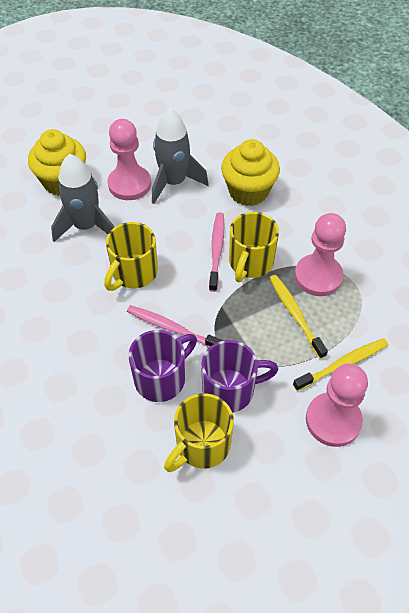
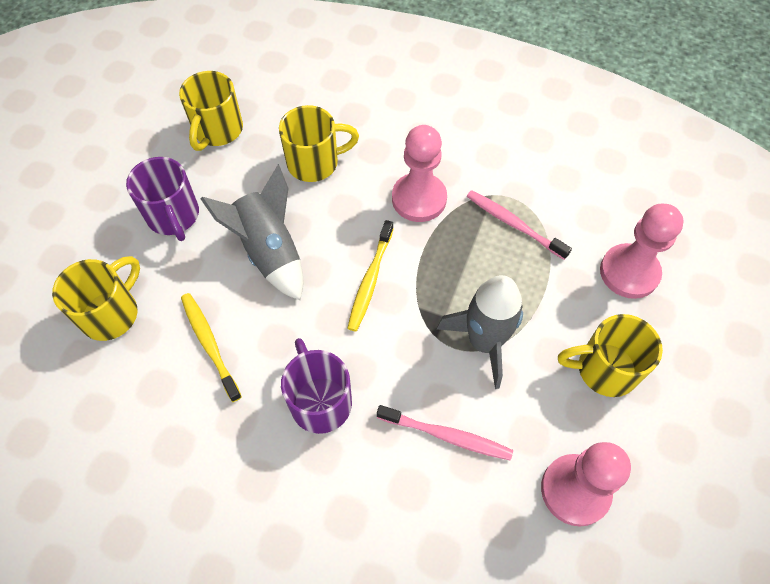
yellow cupcake: 2 -> 0
yellow mug: 3 -> 4

